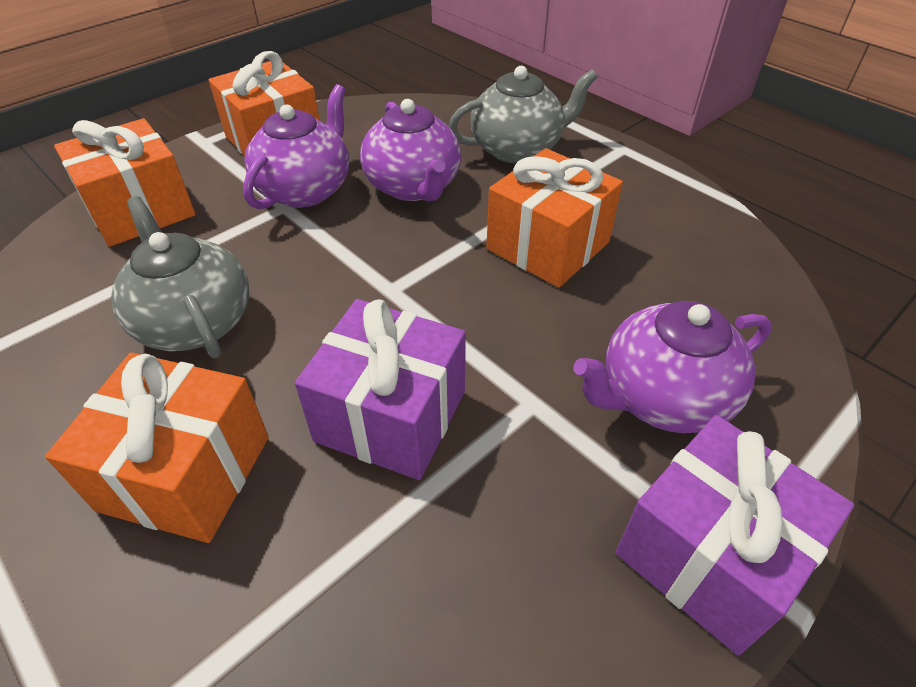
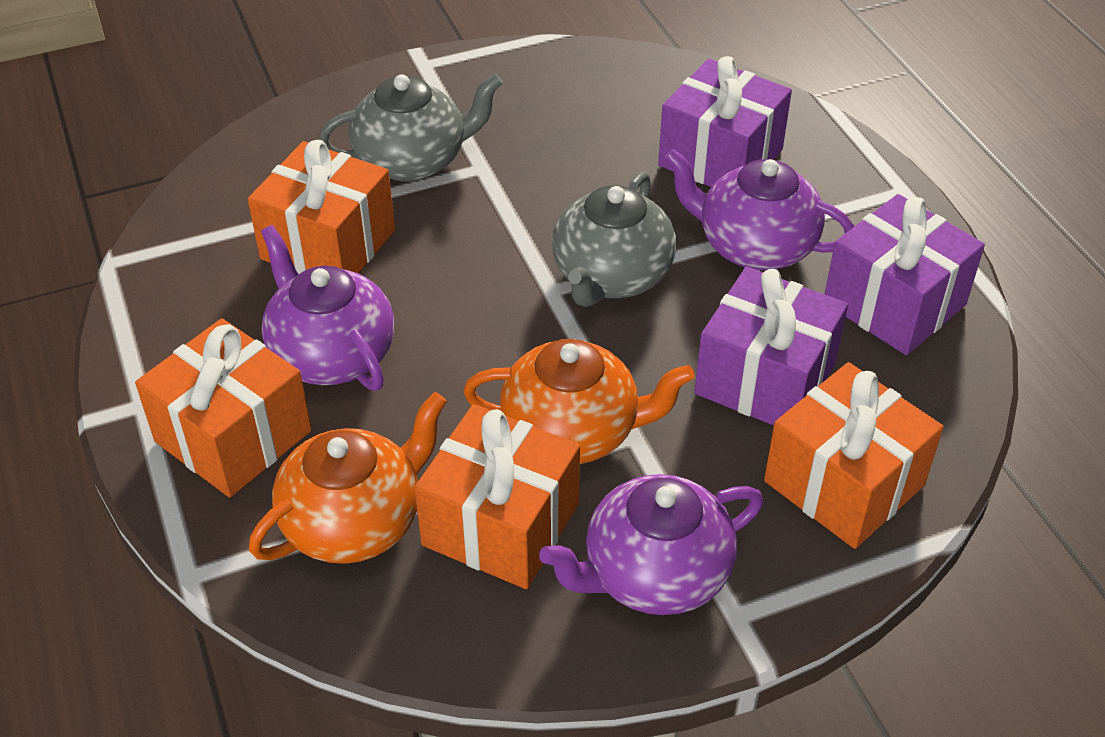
orange teapot: 0 -> 2
purple gift: 2 -> 3

